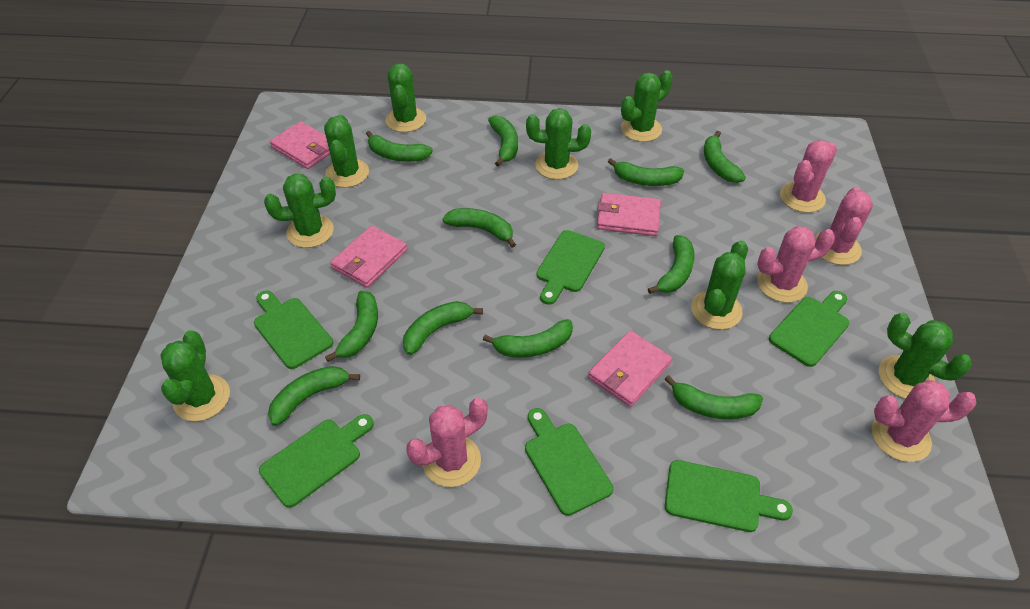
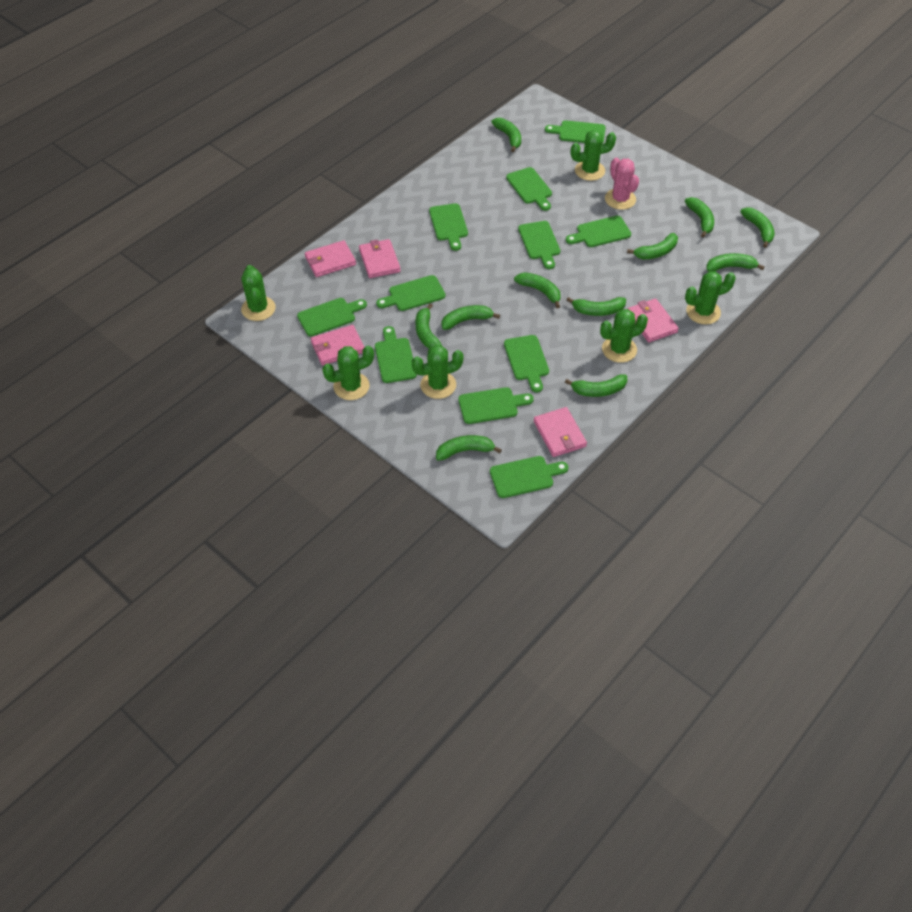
green cactus: 8 -> 6
green cutting board: 6 -> 11
pink cactus: 5 -> 1
pink wallet: 4 -> 5

